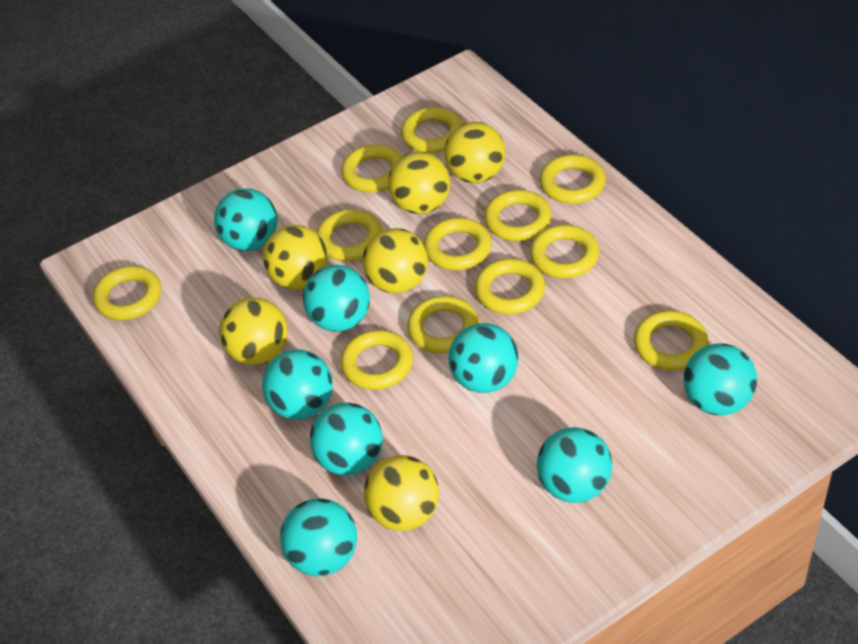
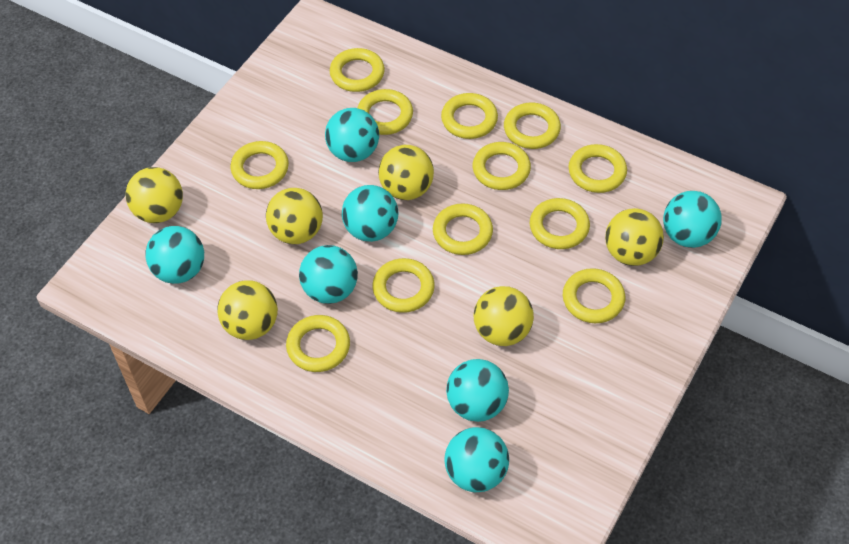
turquoise ball: 8 -> 7

